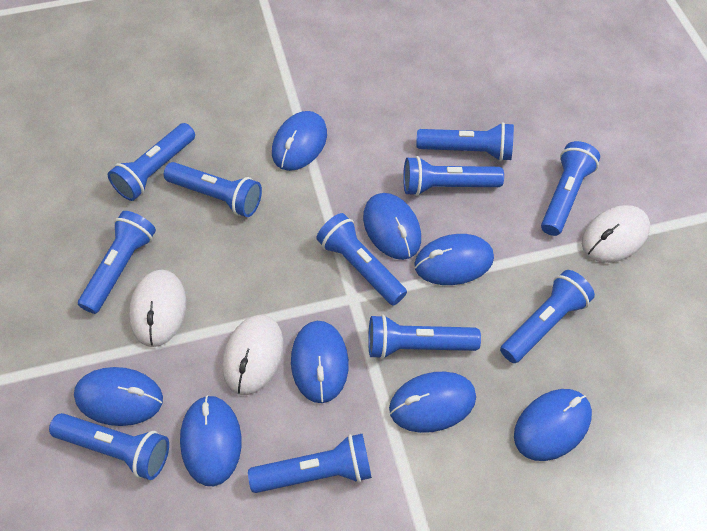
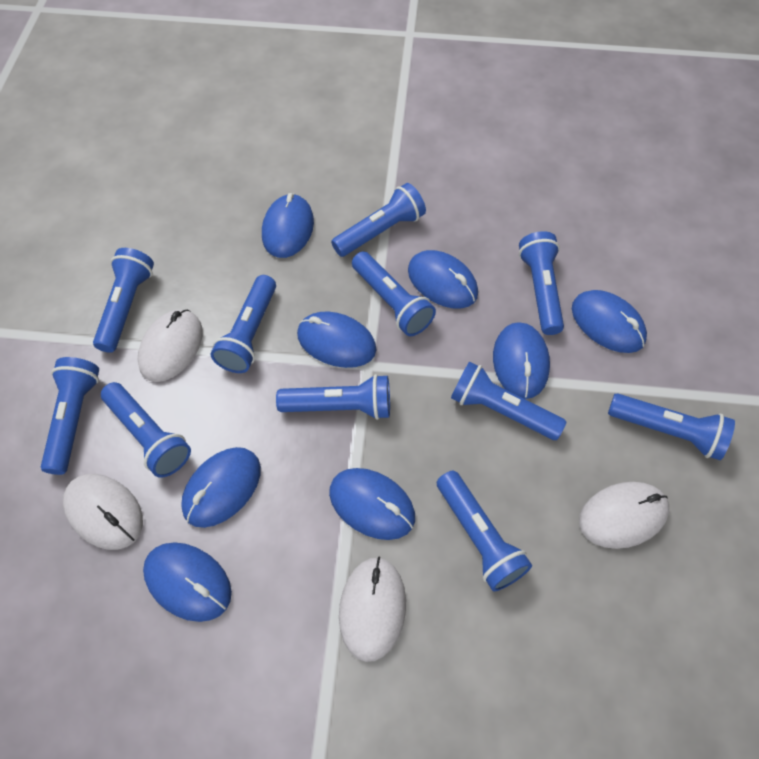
white mouse: 3 -> 4

